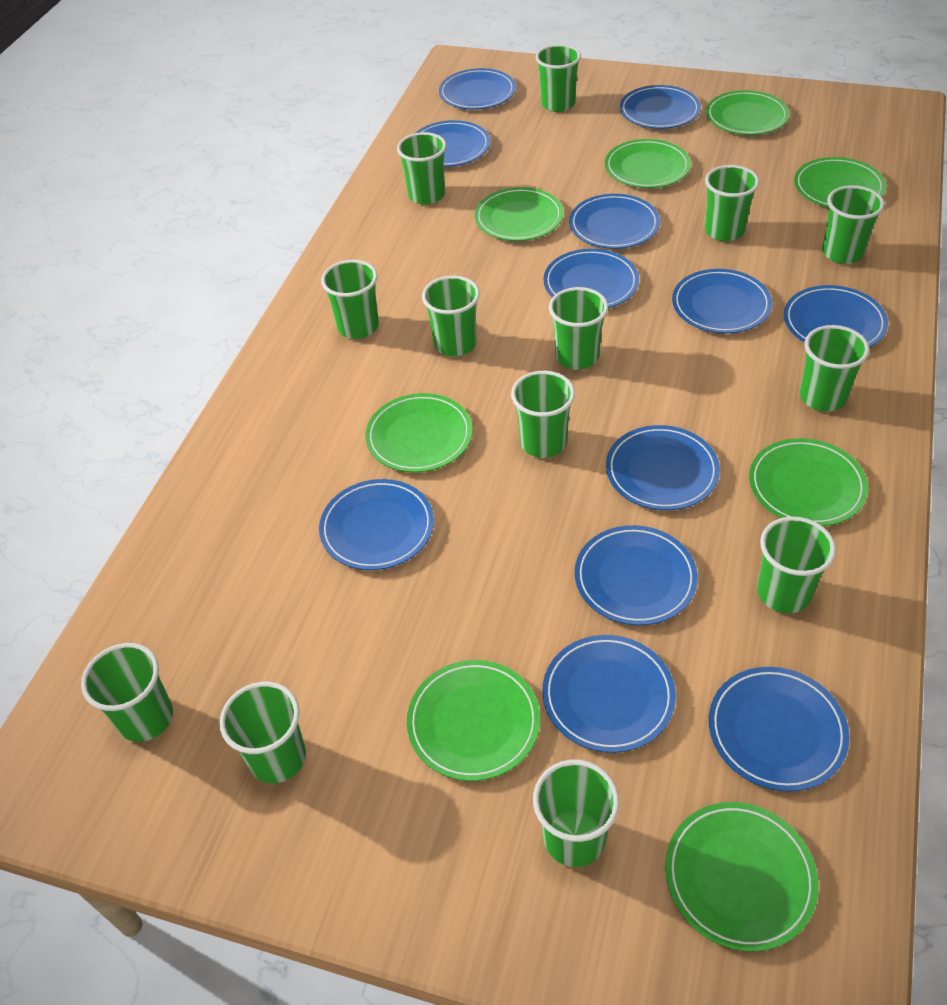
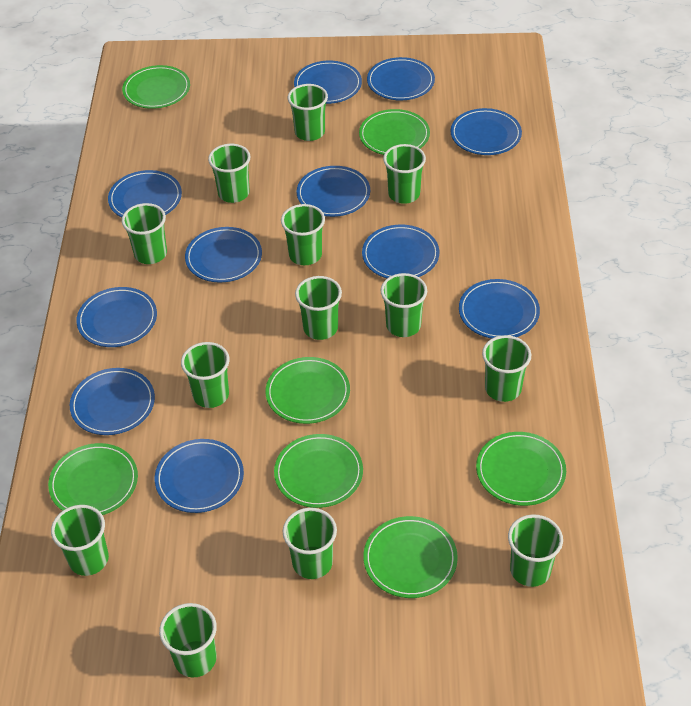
blue plate: 12 -> 11
green plate: 8 -> 7

